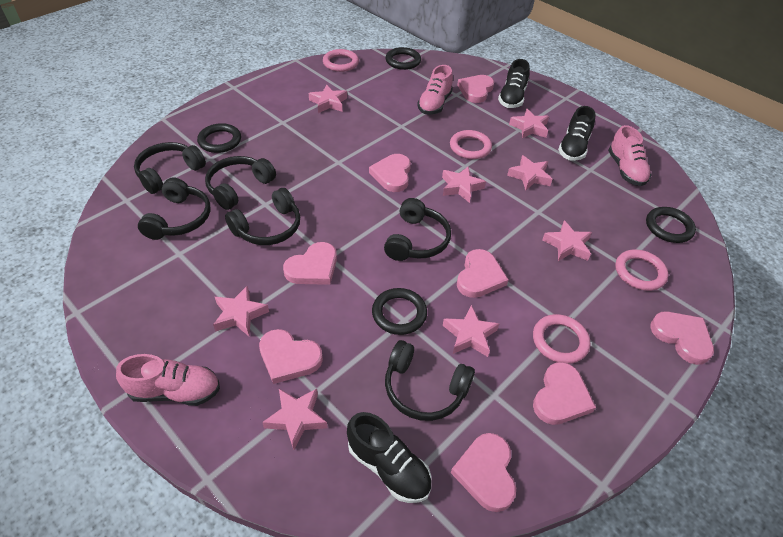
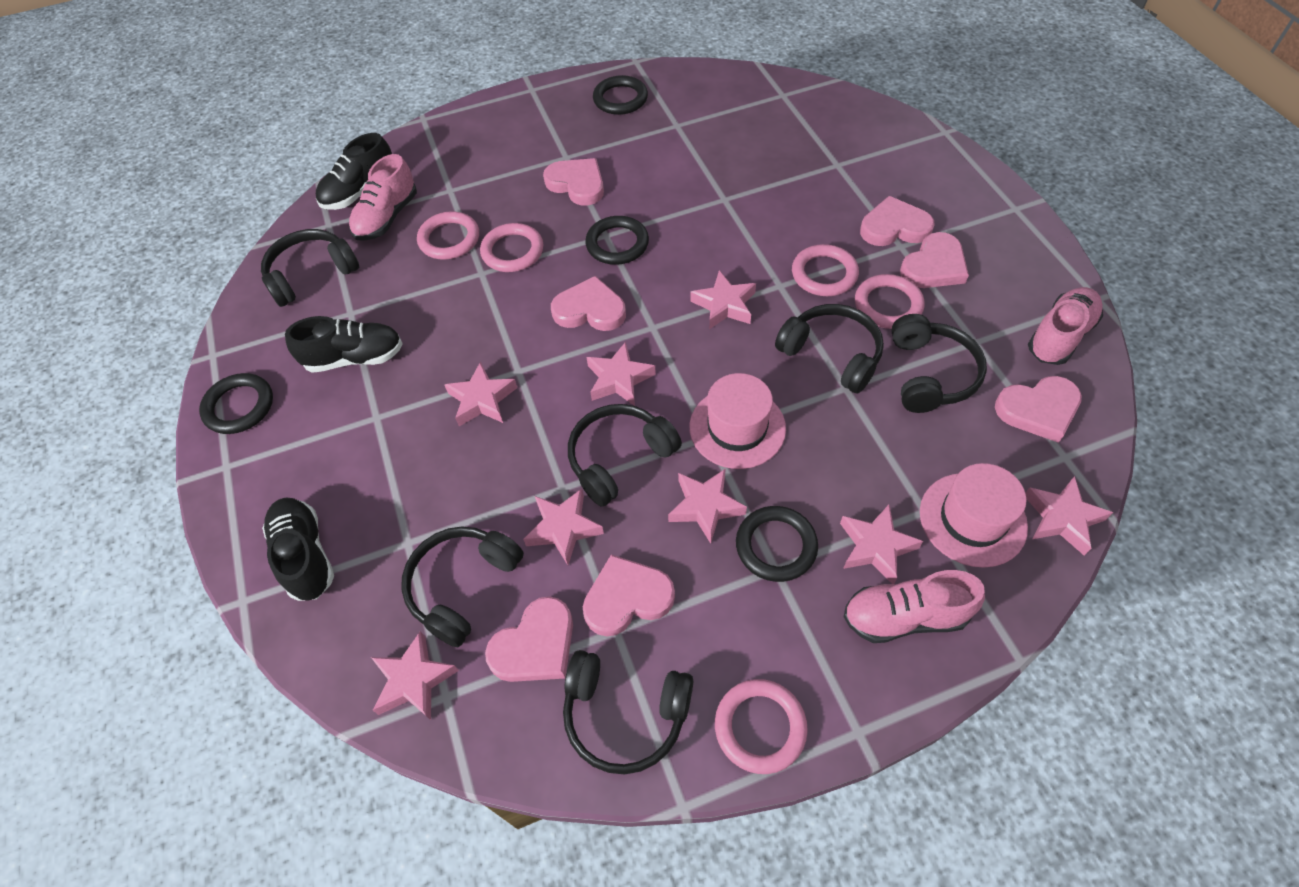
pink hat: 0 -> 2
pink heart: 8 -> 7
pink ring: 4 -> 5

